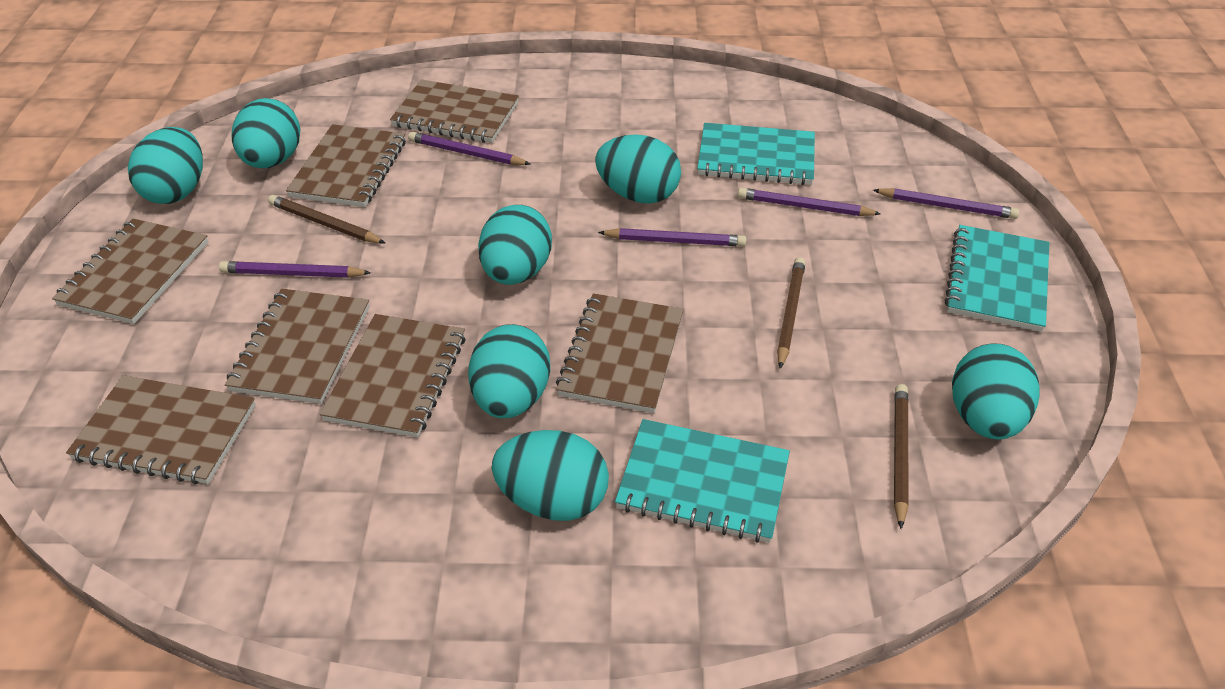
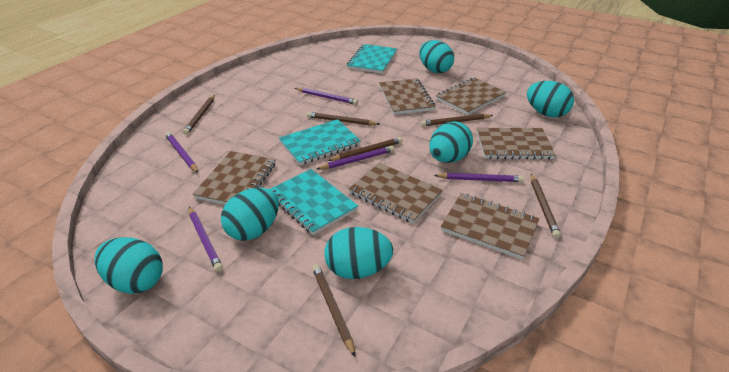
brown notebook: 7 -> 6
brown pencil: 3 -> 6
turquoise egg: 7 -> 6

